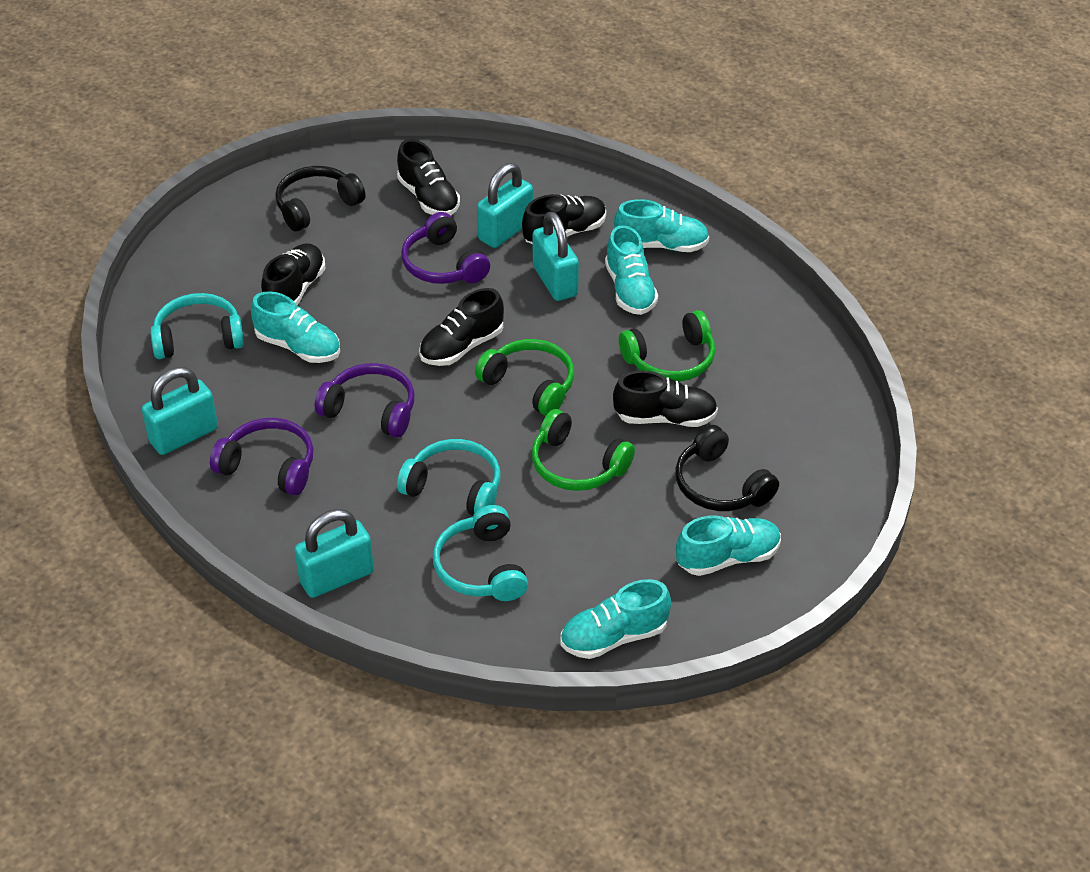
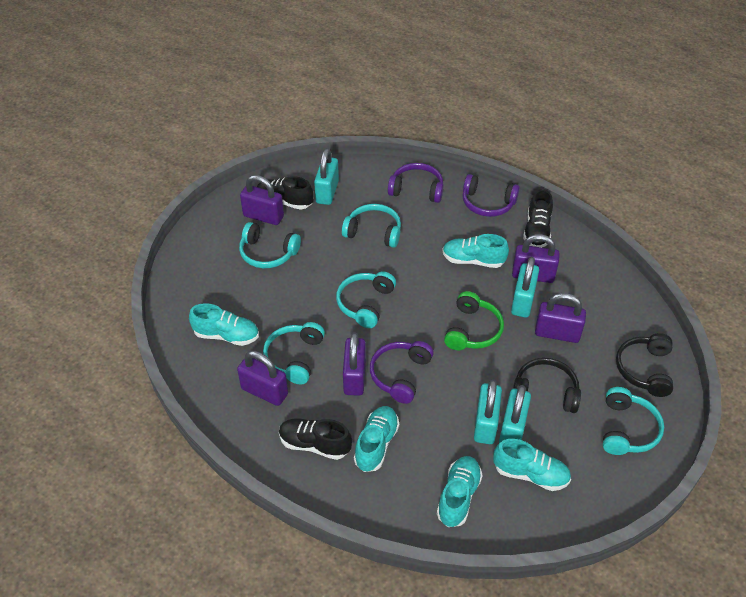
black shoe: 5 -> 3
green headphones: 3 -> 1
purple padlock: 0 -> 5
turquoise headphones: 3 -> 5

